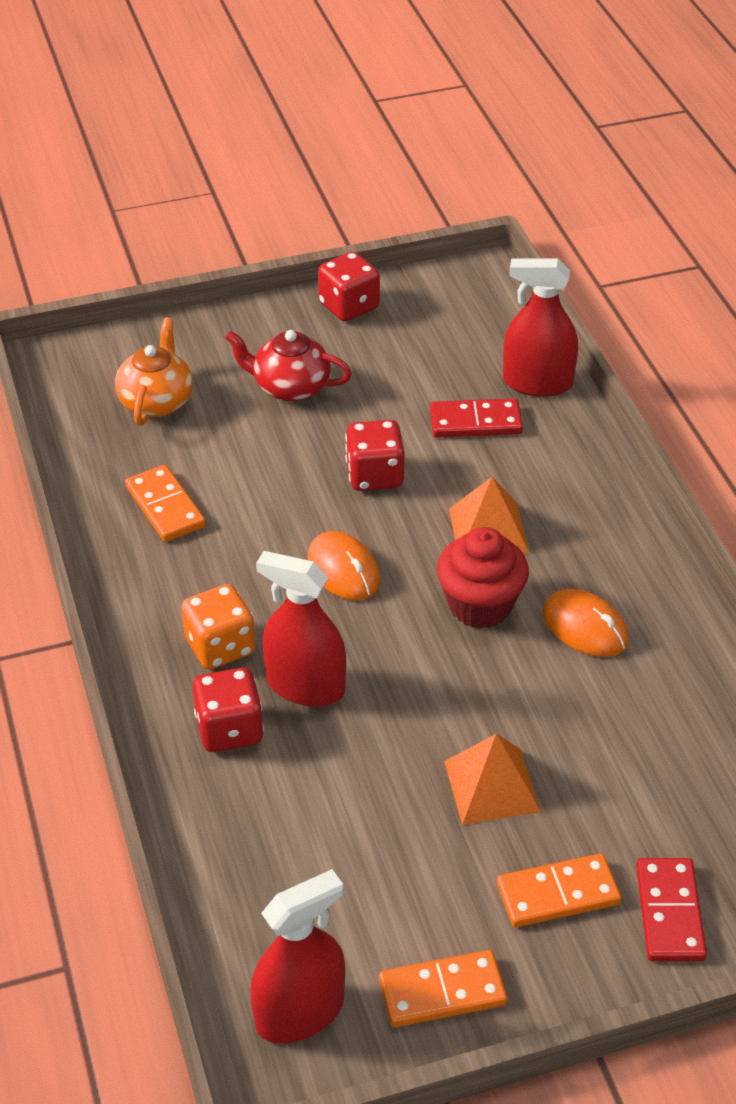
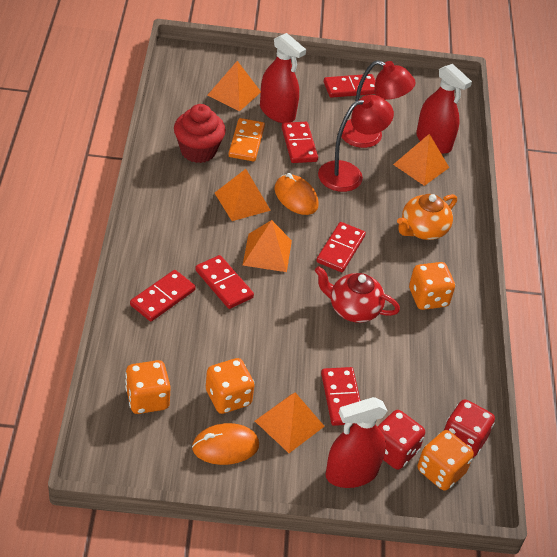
orange dice: 1 -> 4
orange domino: 3 -> 1
orange pyramid: 2 -> 5
red dice: 3 -> 2
red domino: 2 -> 6
red lamp: 0 -> 2

